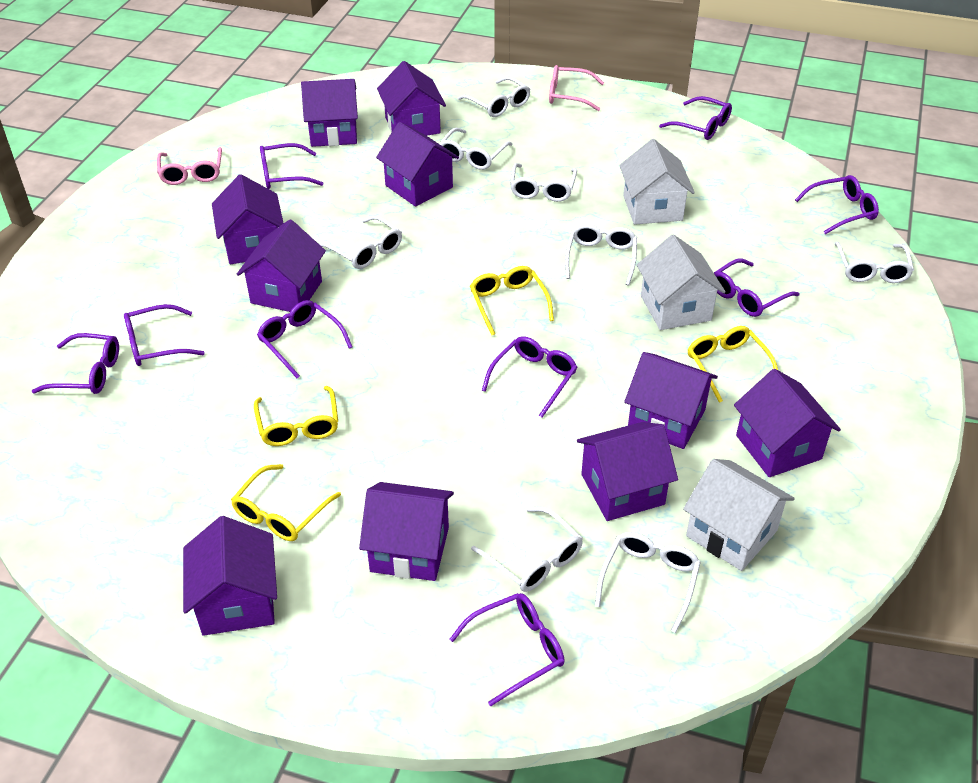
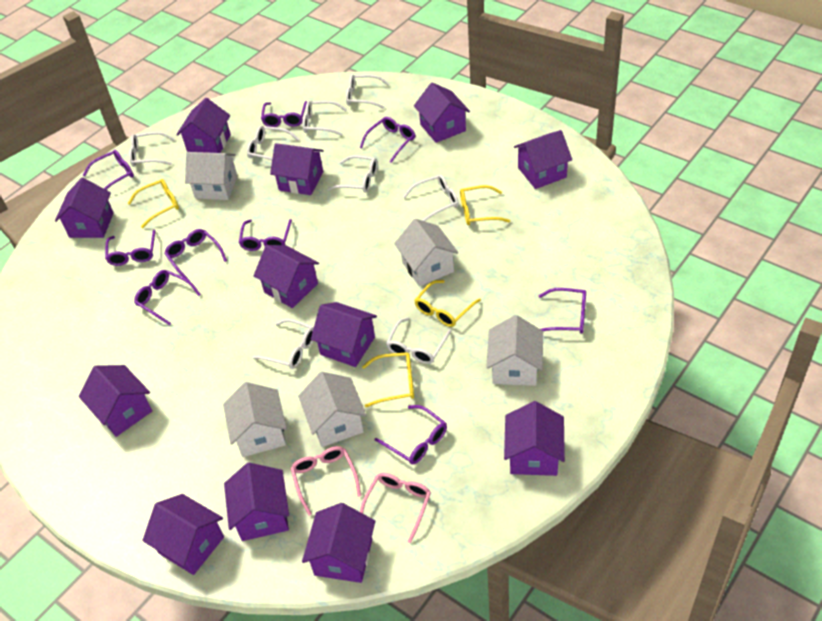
purple house: 10 -> 12
white house: 3 -> 5

